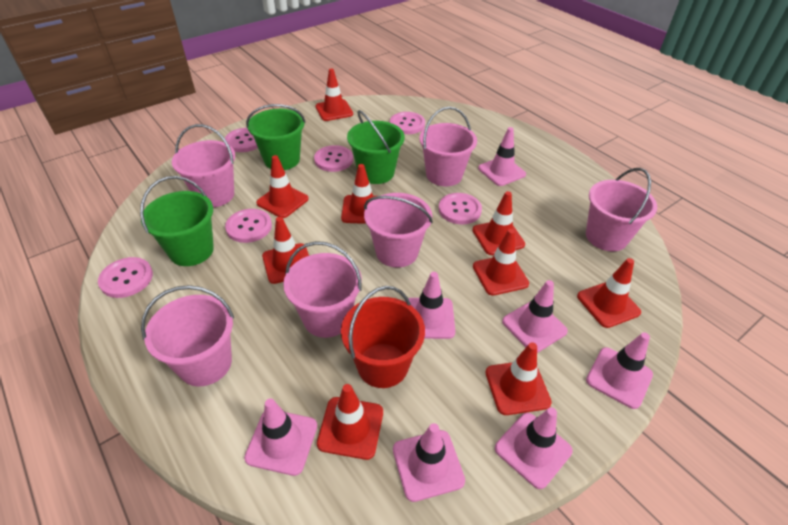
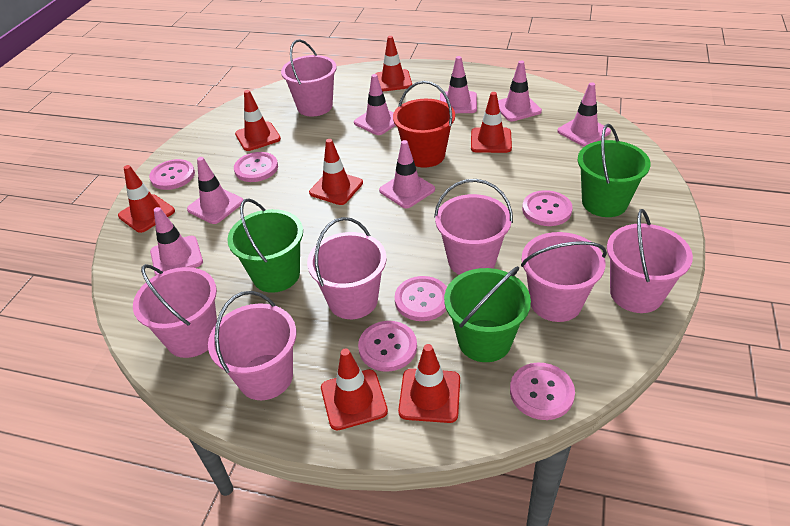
pink bucket: 6 -> 7
red traffic cone: 9 -> 7

